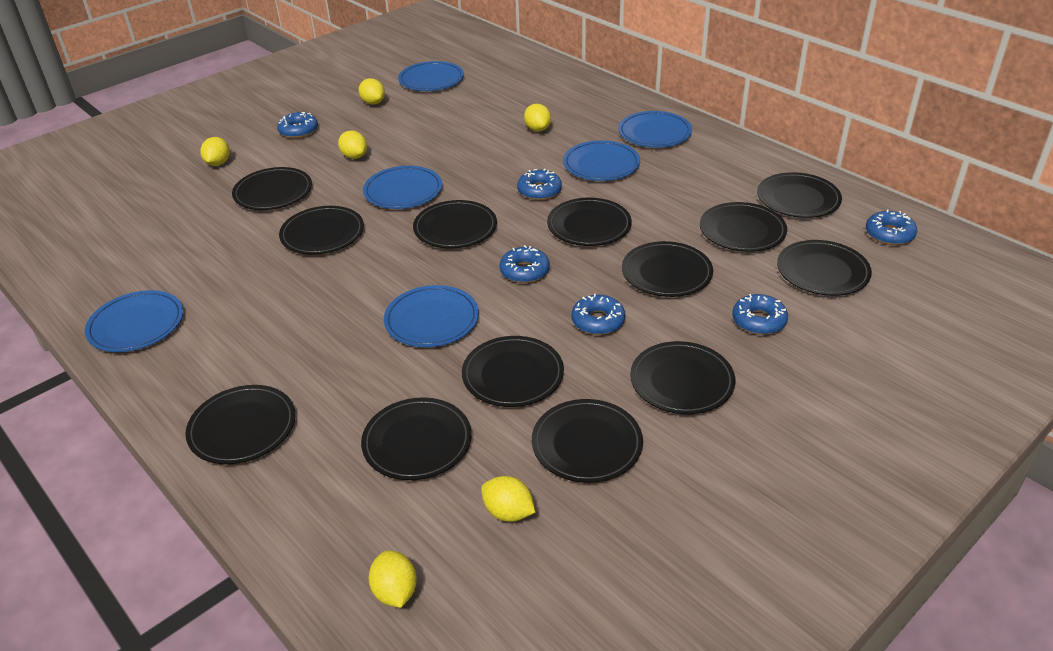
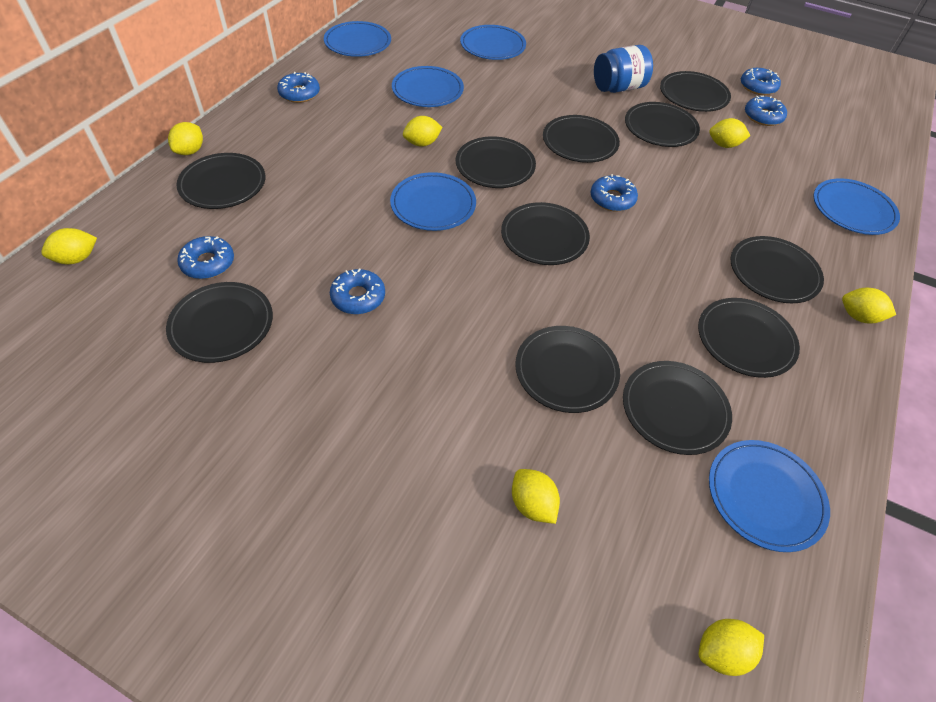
black plate: 13 -> 11
blue jar: 0 -> 1
yellow lemon: 6 -> 7

